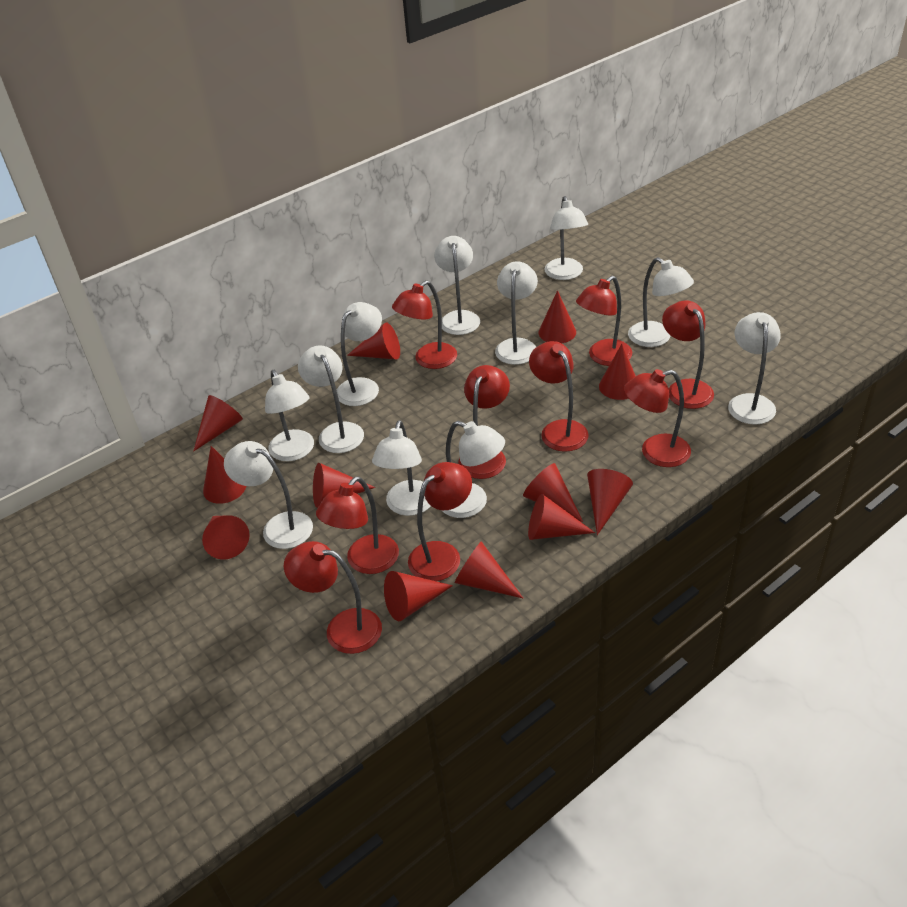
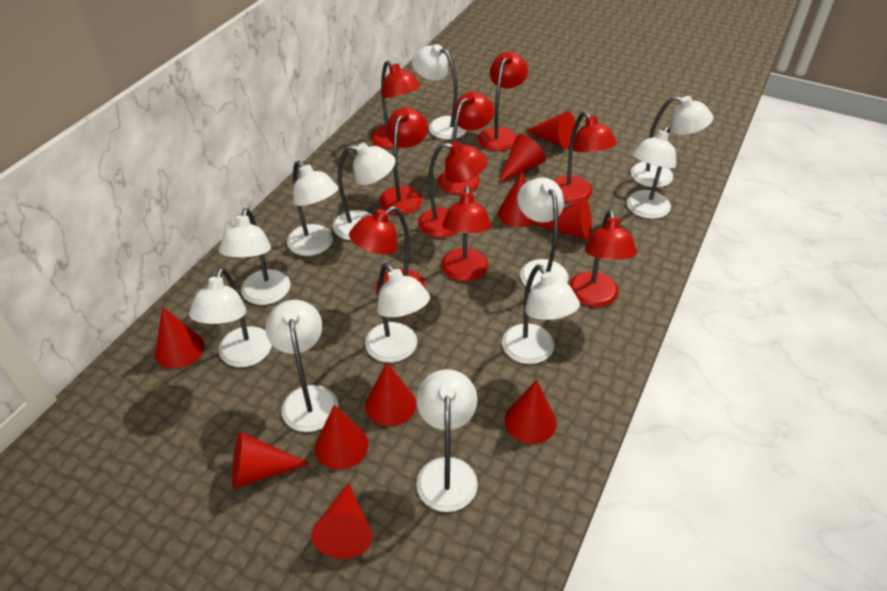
red cone: 12 -> 10
white lamp: 11 -> 12

